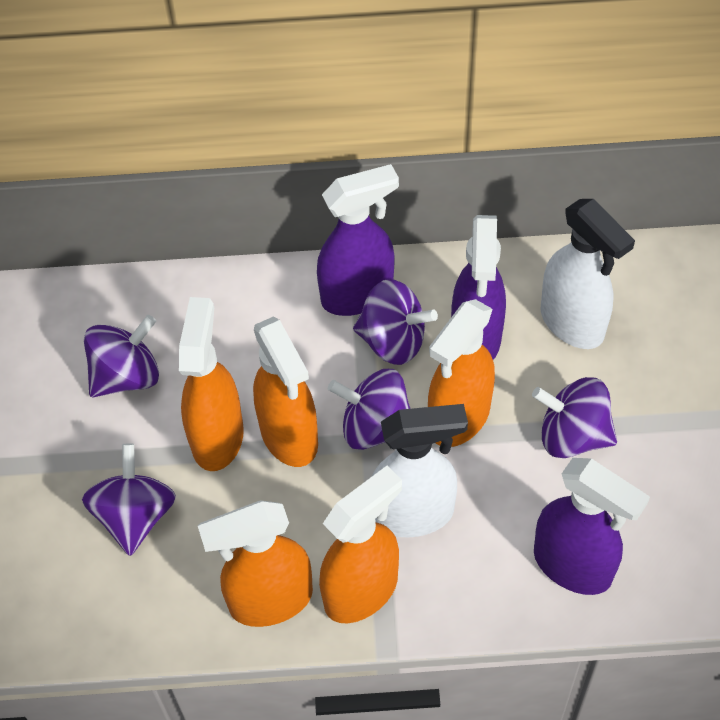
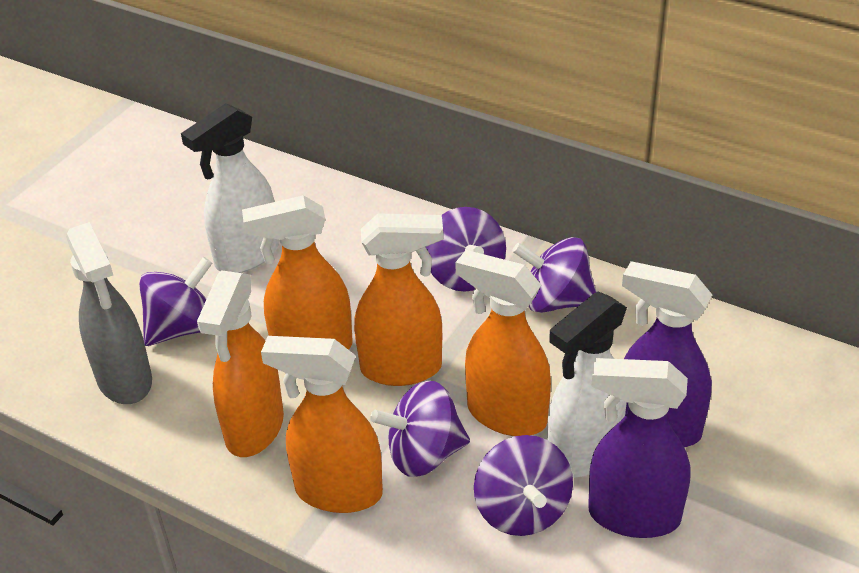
grey spray bottle: 0 -> 1
purple spray bottle: 3 -> 2

